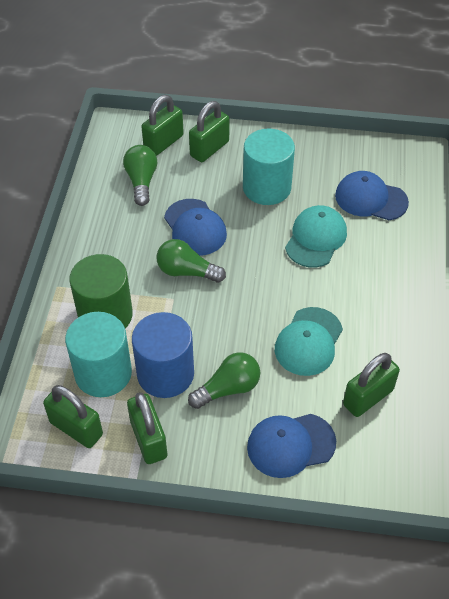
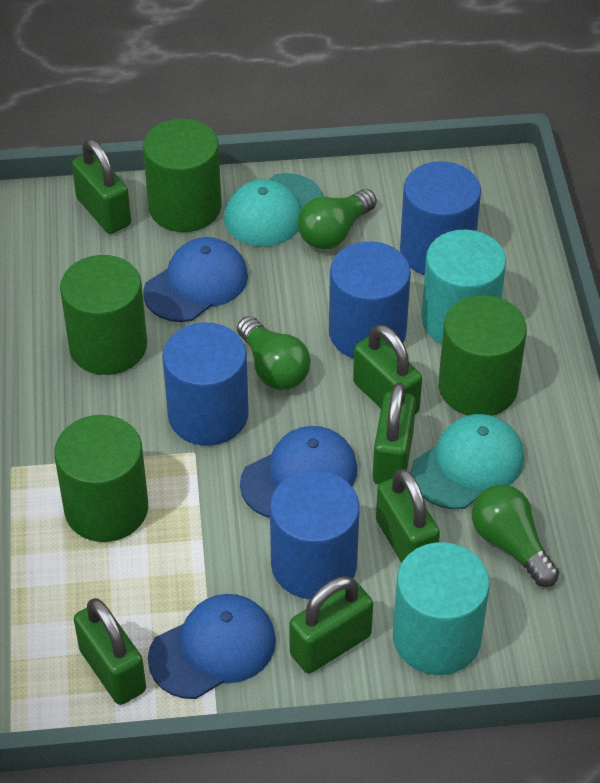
blue cylinder: 1 -> 4
green cylinder: 1 -> 4
green padlock: 5 -> 6

